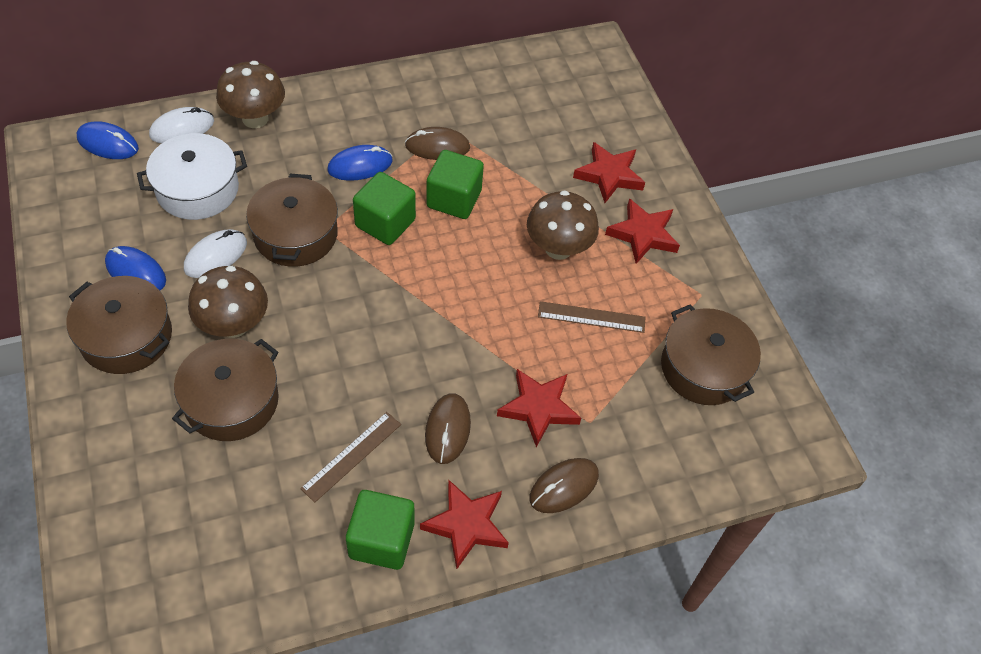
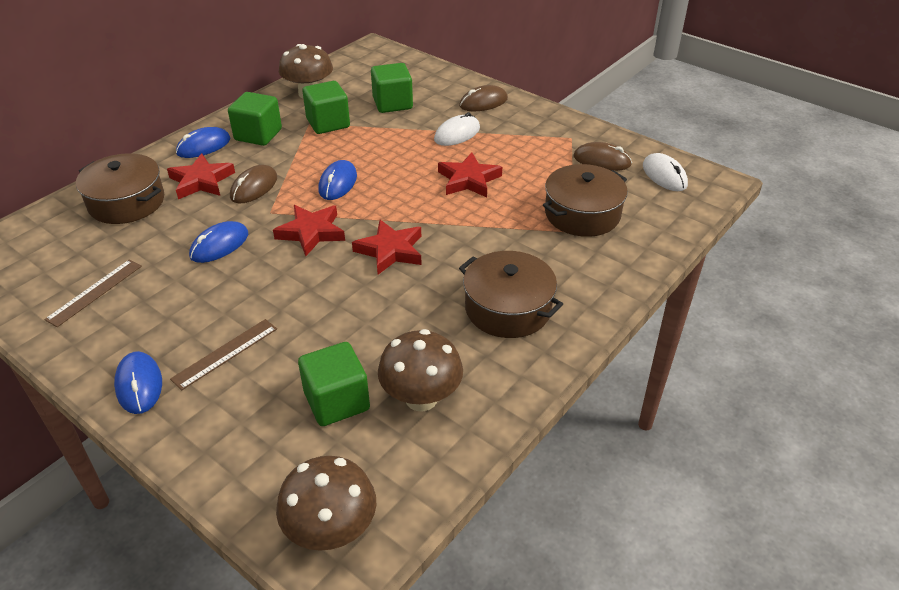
blue mouse: 3 -> 4
brown pot: 4 -> 3
green cube: 3 -> 4
white pot: 1 -> 0

